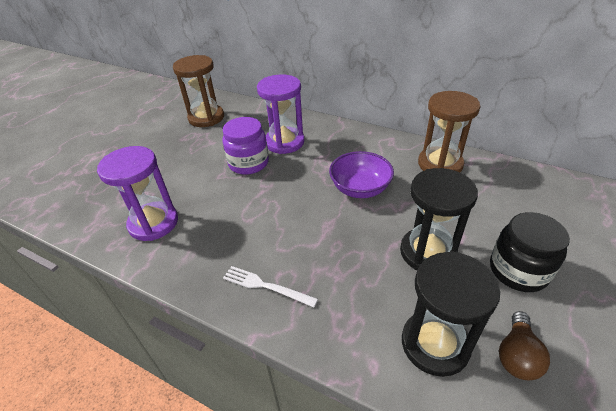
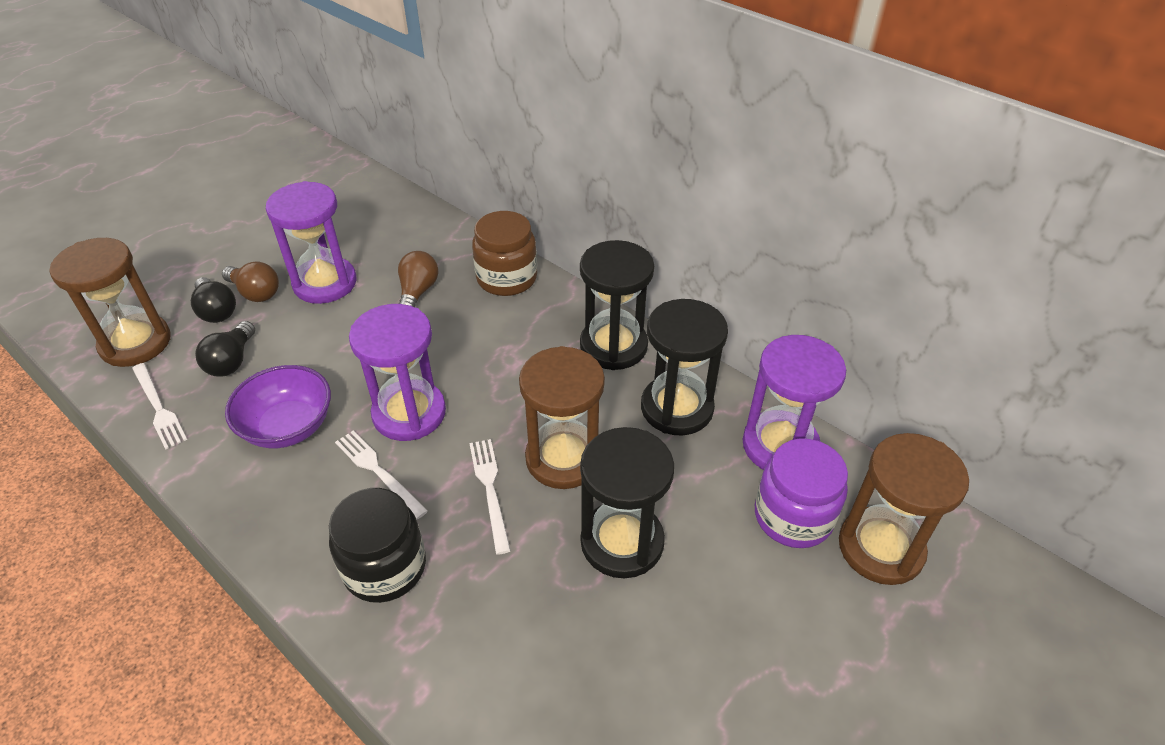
black hourglass: 2 -> 3
black light bulb: 0 -> 2
brown hourglass: 2 -> 3
brown jar: 0 -> 1
brown light bulb: 1 -> 2
purple hourglass: 2 -> 3
white fork: 1 -> 3

